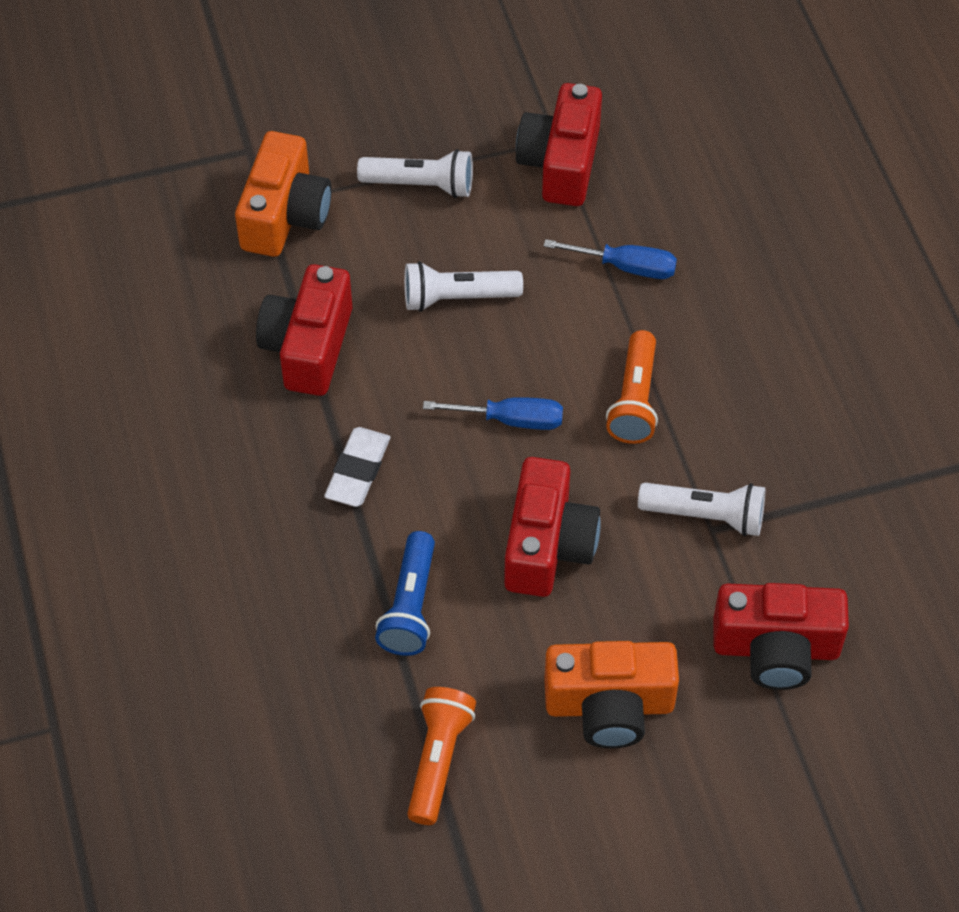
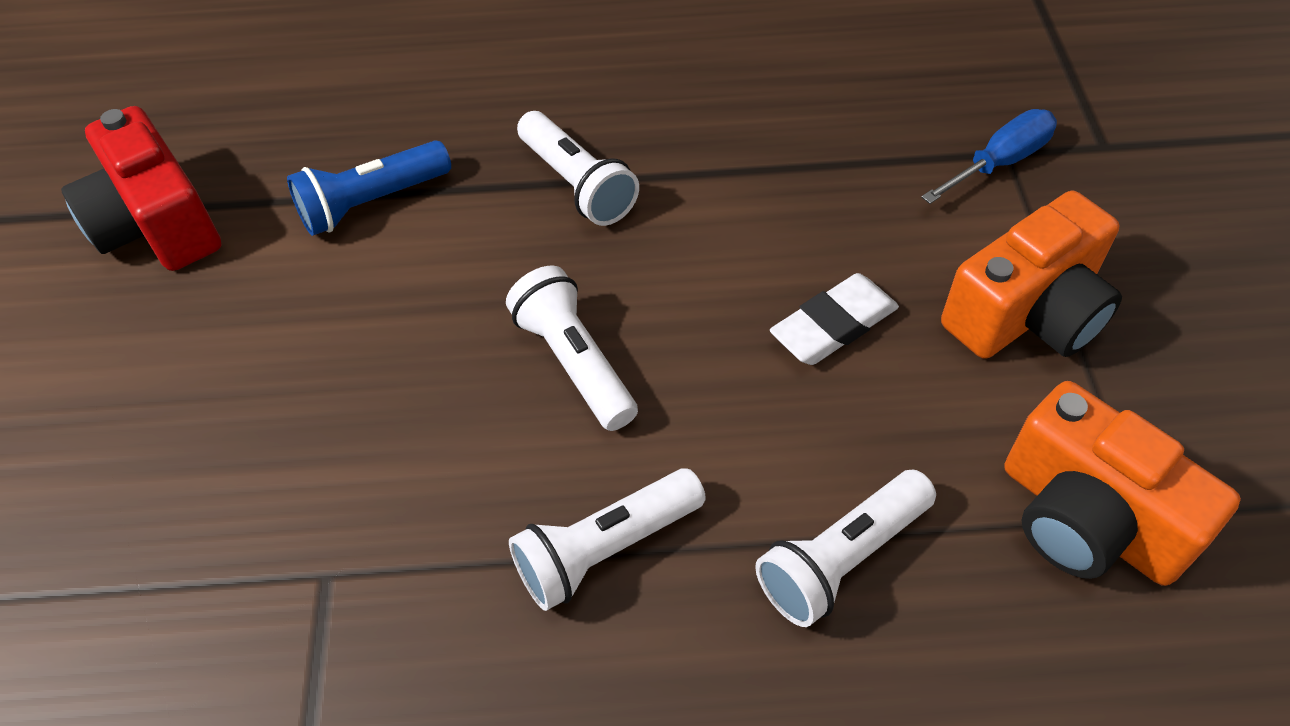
blue screwdriver: 2 -> 1
orange flashlight: 2 -> 0
red camera: 4 -> 1
white flashlight: 3 -> 4

